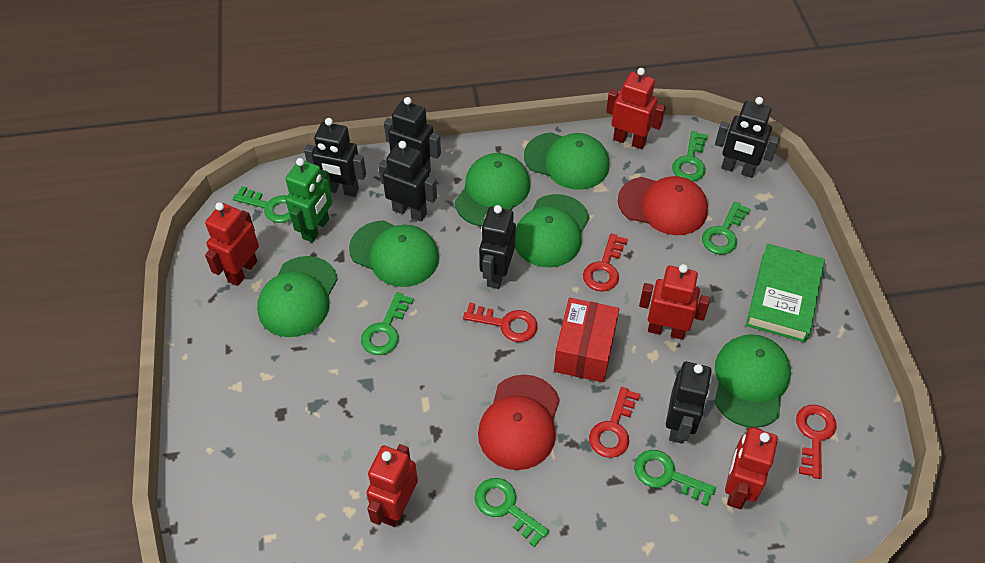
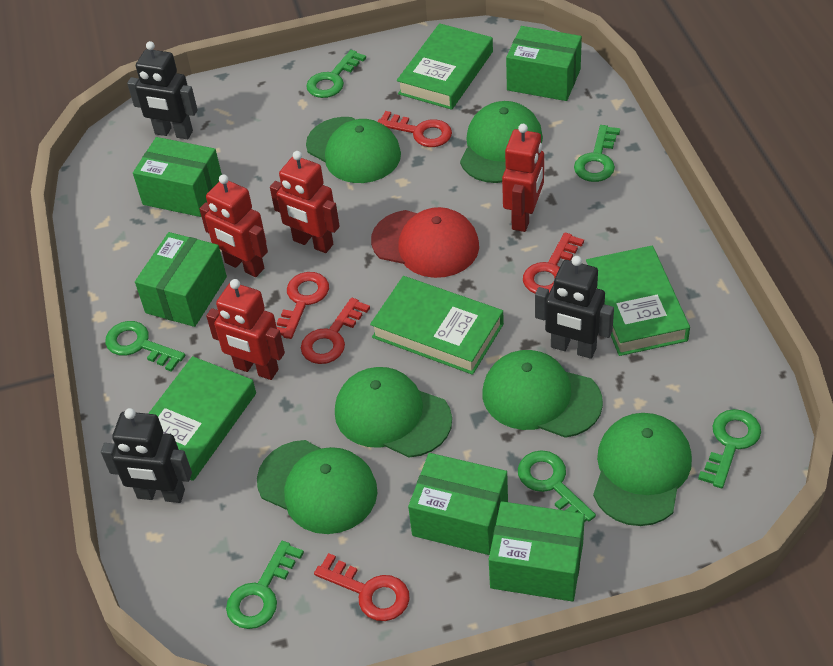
black robot: 6 -> 3
green book: 1 -> 4
green box: 0 -> 5
green robot: 1 -> 0
red box: 1 -> 0
red cap: 2 -> 1
red key: 4 -> 5
red robot: 5 -> 4

